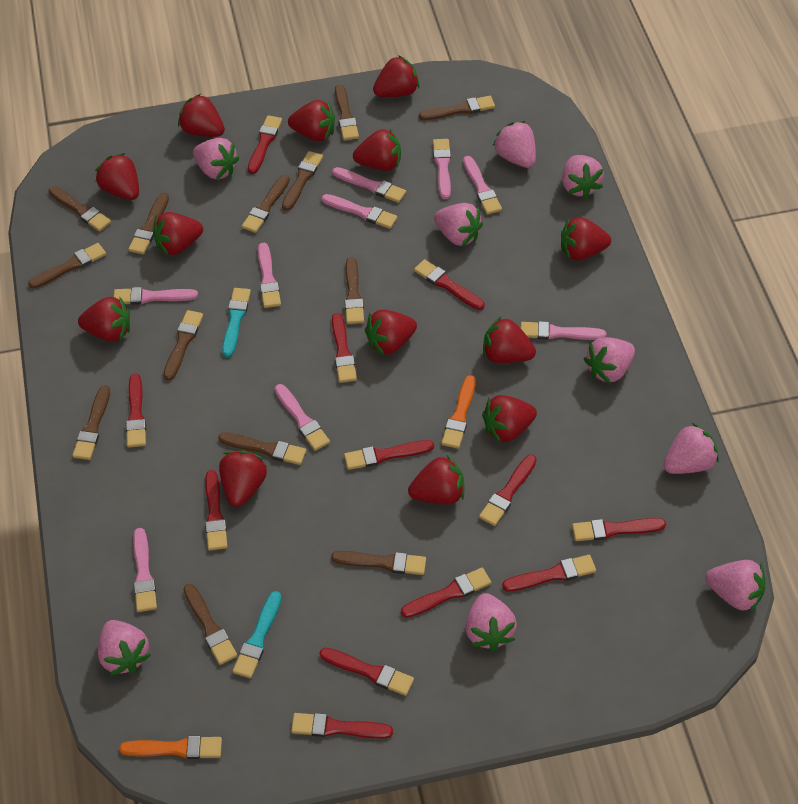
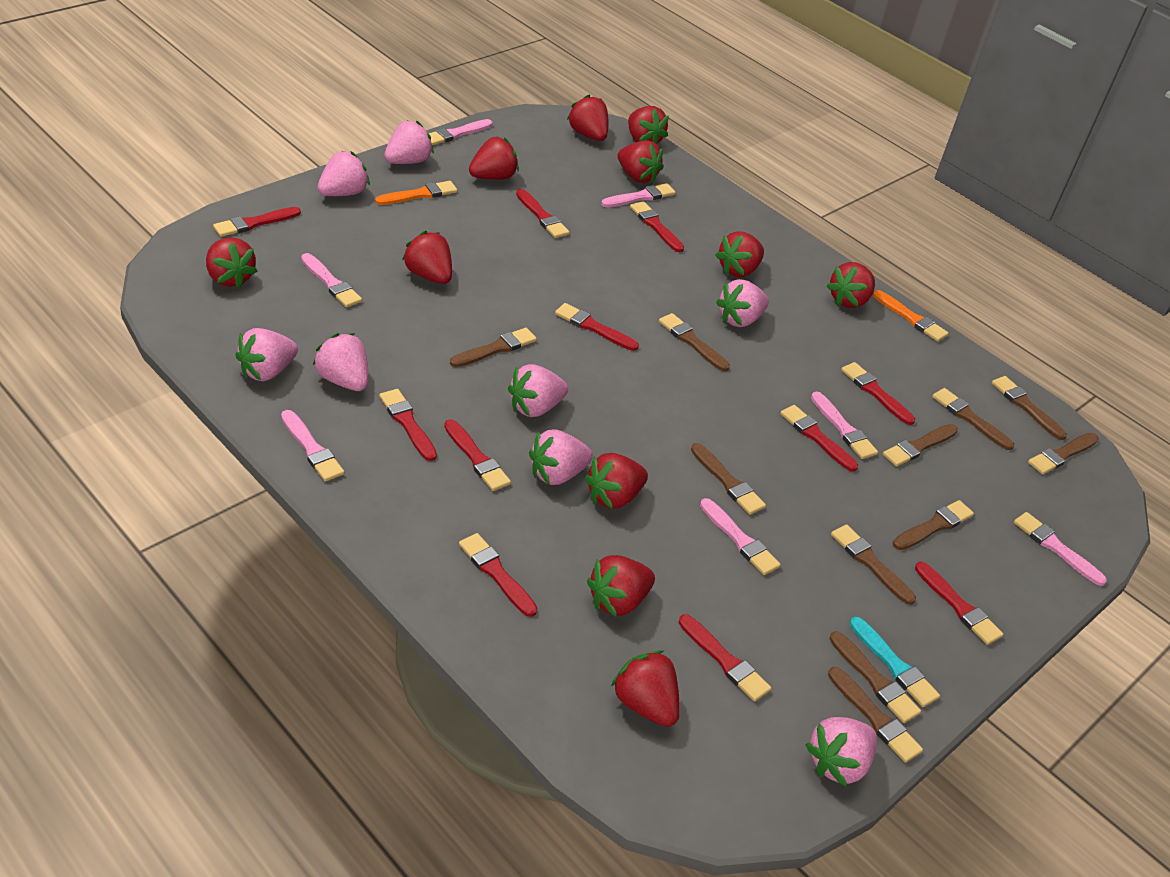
brown brush: 13 -> 11
pink brush: 9 -> 7
pink strawberry: 9 -> 8
red brush: 12 -> 11
red strawberry: 13 -> 11
turquoise brush: 2 -> 1

